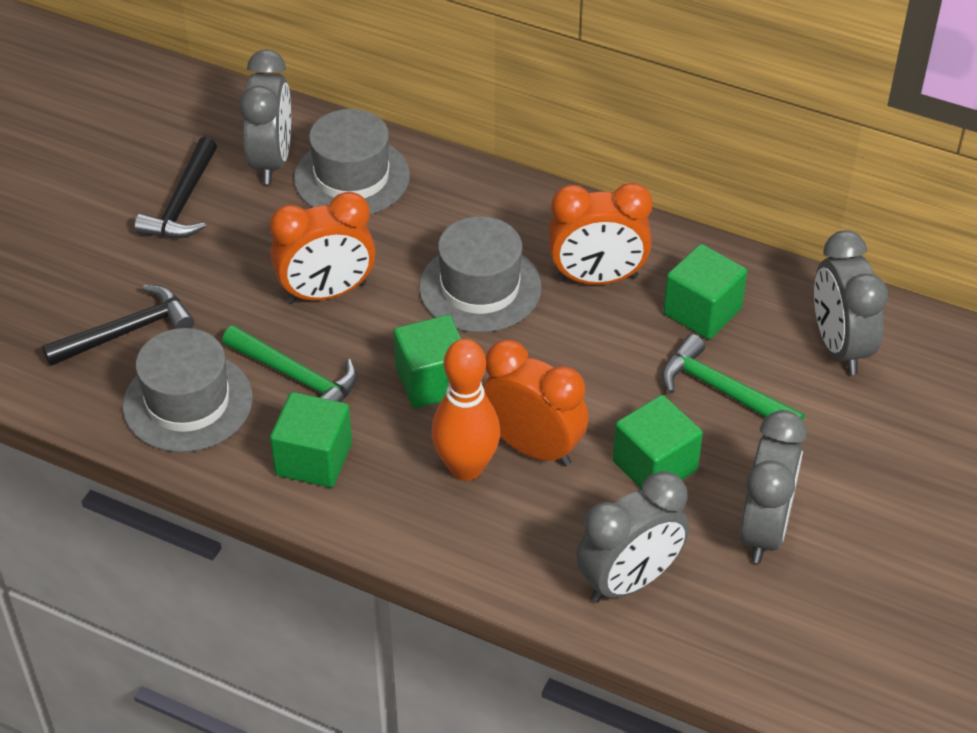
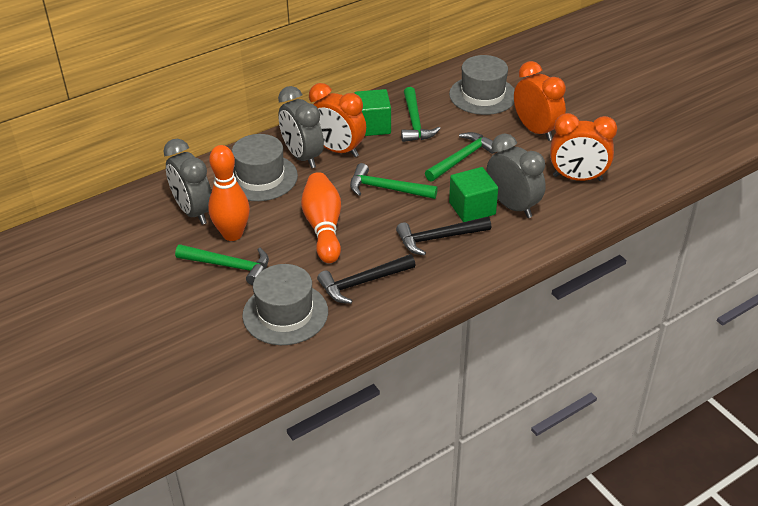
green cube: 4 -> 2
green hammer: 2 -> 4
grey clock: 4 -> 3
orange bowling pin: 1 -> 2

